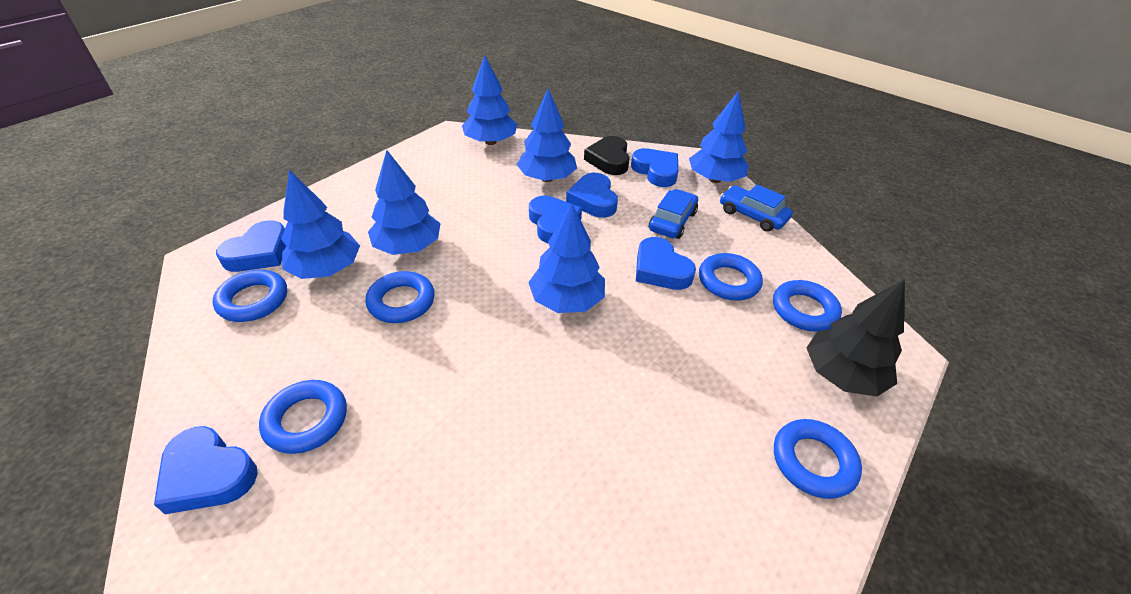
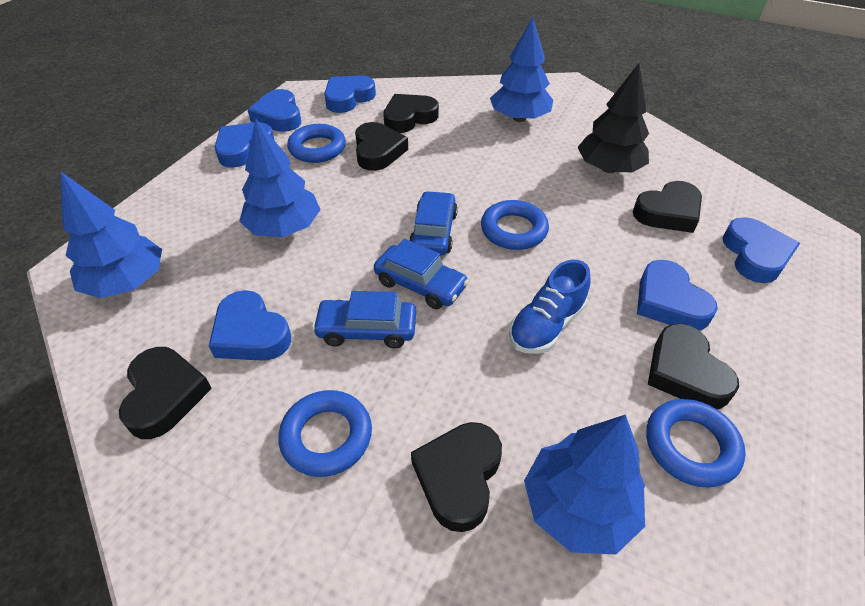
black heart: 1 -> 6
blue car: 2 -> 3
blue ring: 6 -> 4
blue shoe: 0 -> 1
blue tree: 6 -> 4

